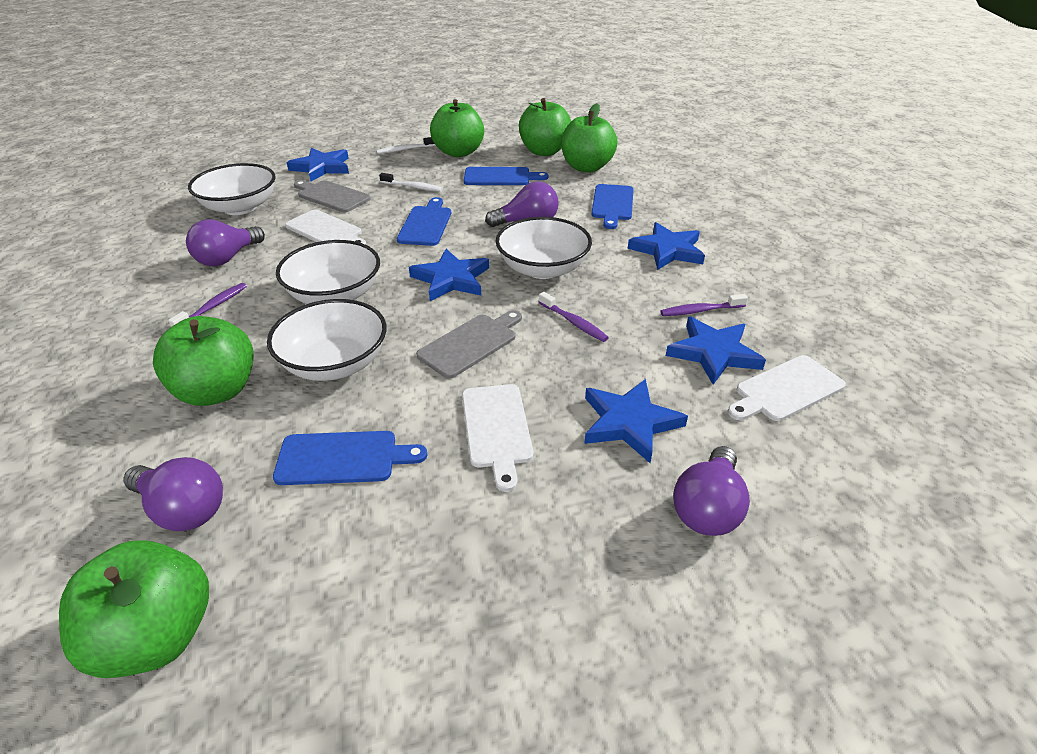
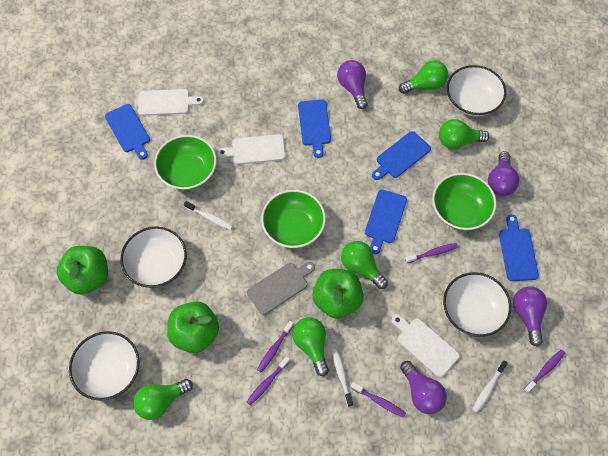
blue cutting board: 4 -> 5
blue star: 5 -> 0
green apple: 5 -> 3
green bowl: 0 -> 3
green light bulb: 0 -> 5
grey cutting board: 2 -> 1
purple toothbrush: 3 -> 5
white toothbrush: 2 -> 3

